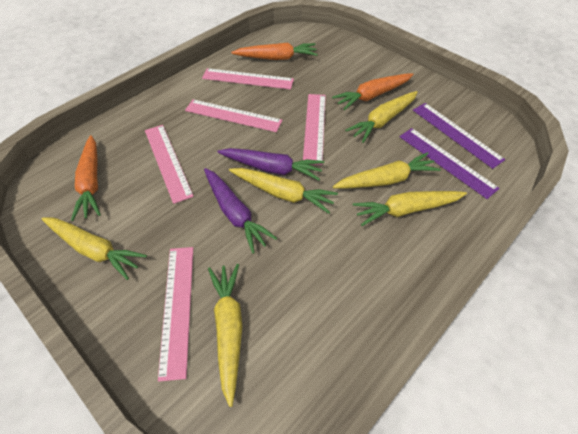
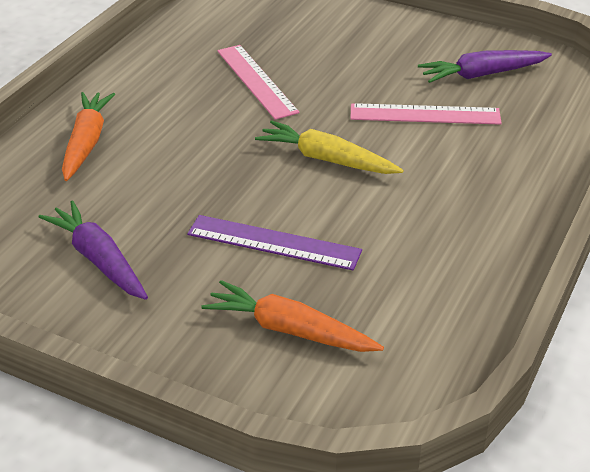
orange carrot: 3 -> 2
pink ruler: 5 -> 2
purple ruler: 2 -> 1
yellow carrot: 6 -> 1

